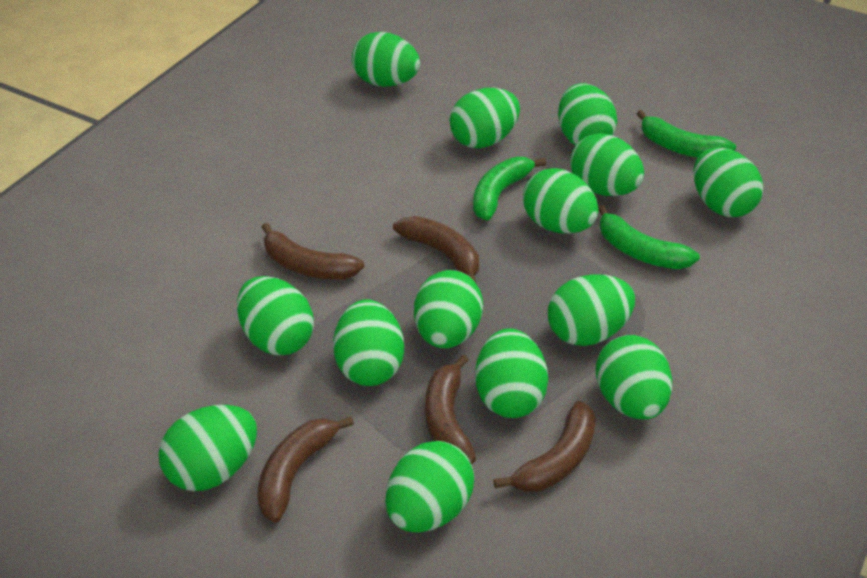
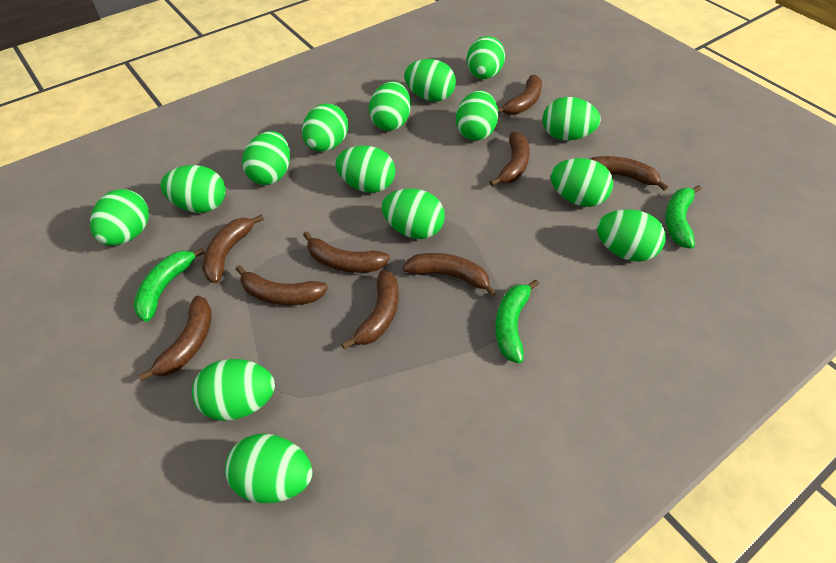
brown banana: 5 -> 9
green egg: 14 -> 15

